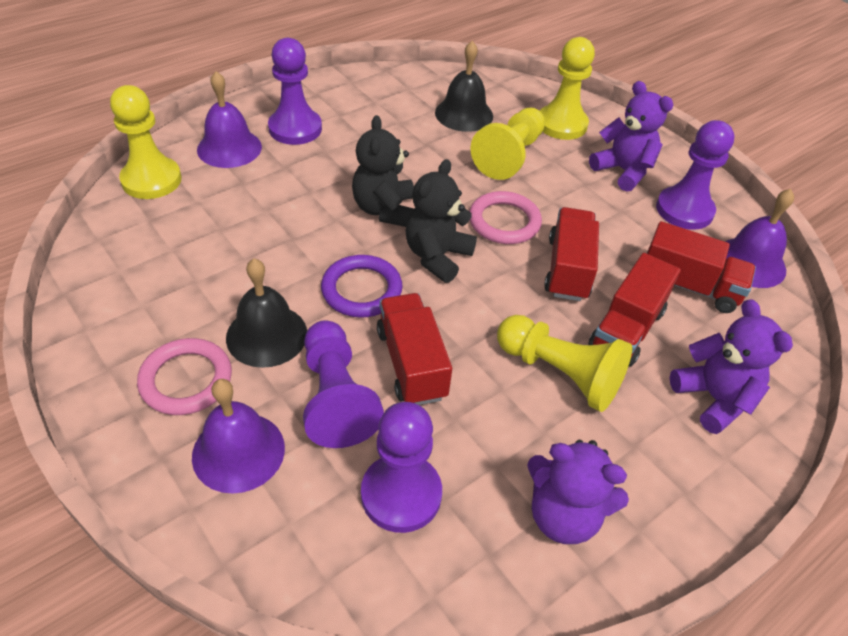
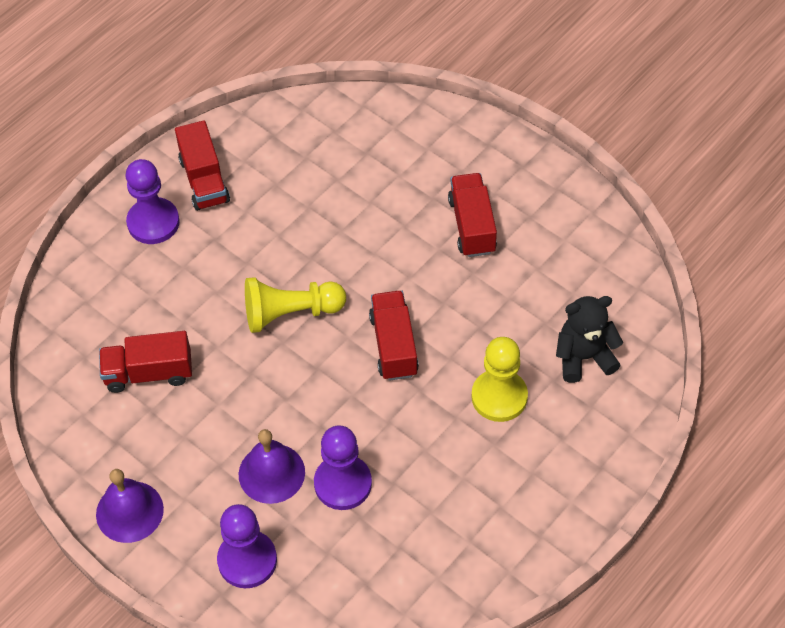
black bell: 2 -> 0
black teddy bear: 2 -> 1
pink ring: 2 -> 0
purple bell: 3 -> 2
purple pawn: 4 -> 3
purple ring: 1 -> 0
purple teddy bear: 3 -> 0
yellow pawn: 4 -> 2

